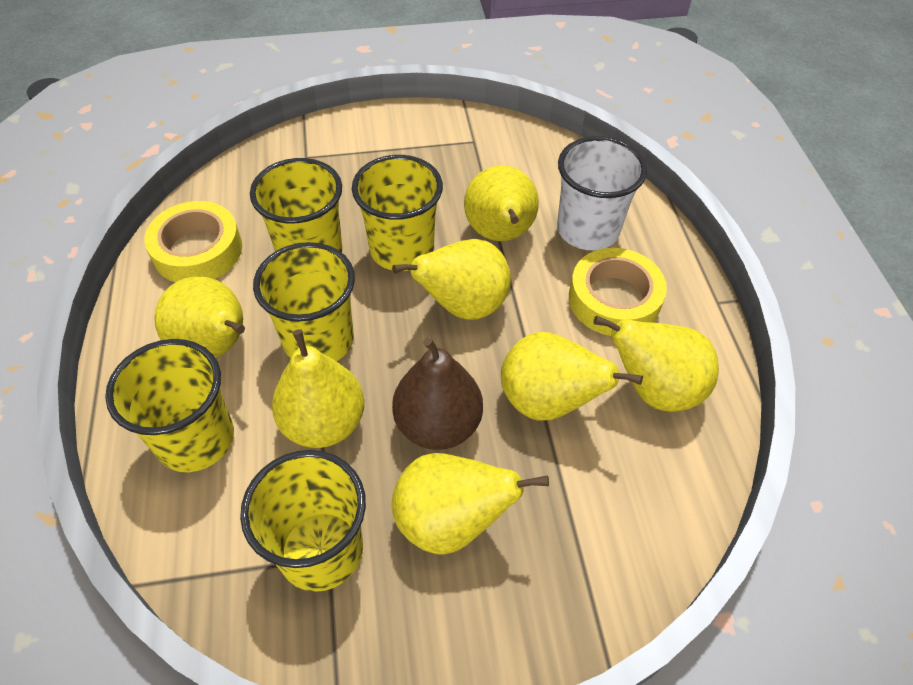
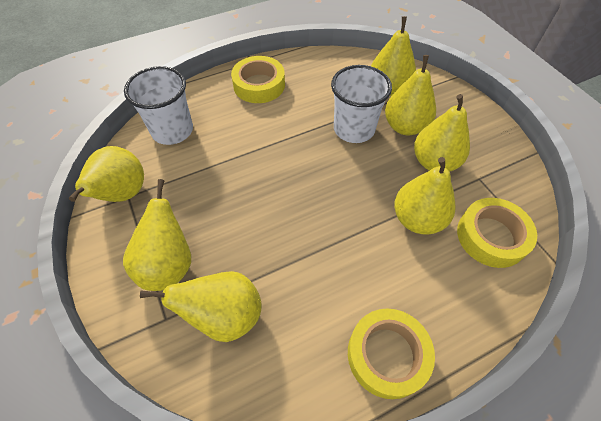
brown pear: 1 -> 0
white cup: 1 -> 2
yellow cup: 5 -> 0
yellow tape: 2 -> 3

